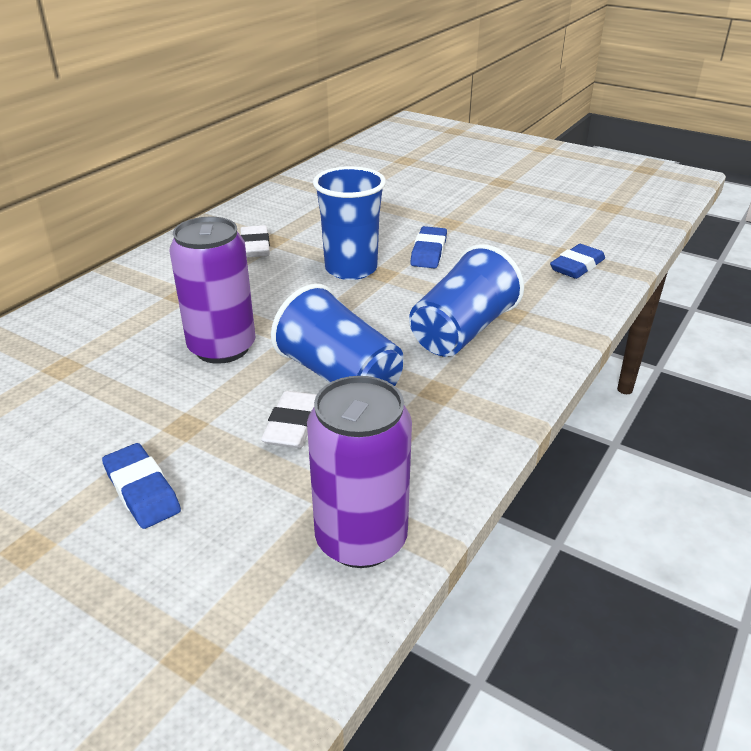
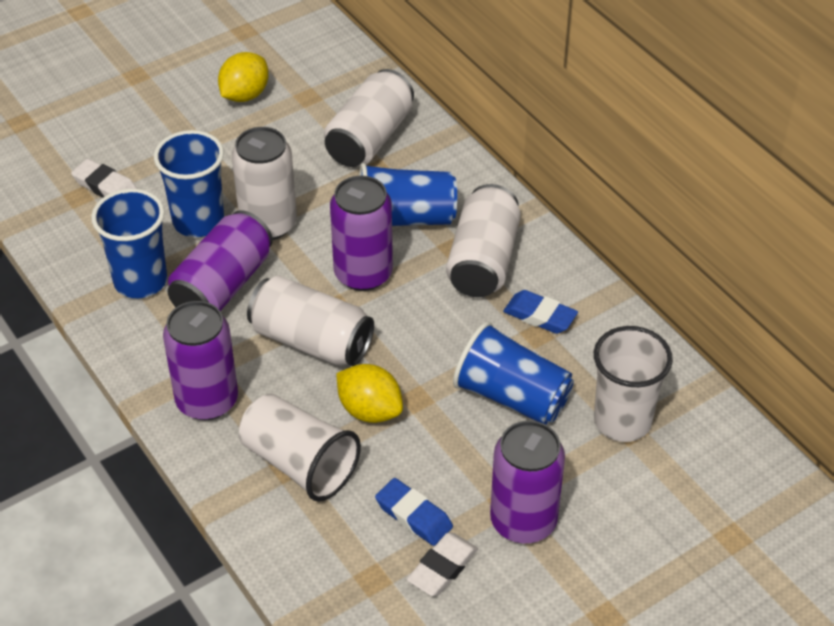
blue cup: 3 -> 4
blue eraser: 3 -> 2
purple can: 2 -> 4
white can: 0 -> 4
white cup: 0 -> 2
yellow lemon: 0 -> 2

